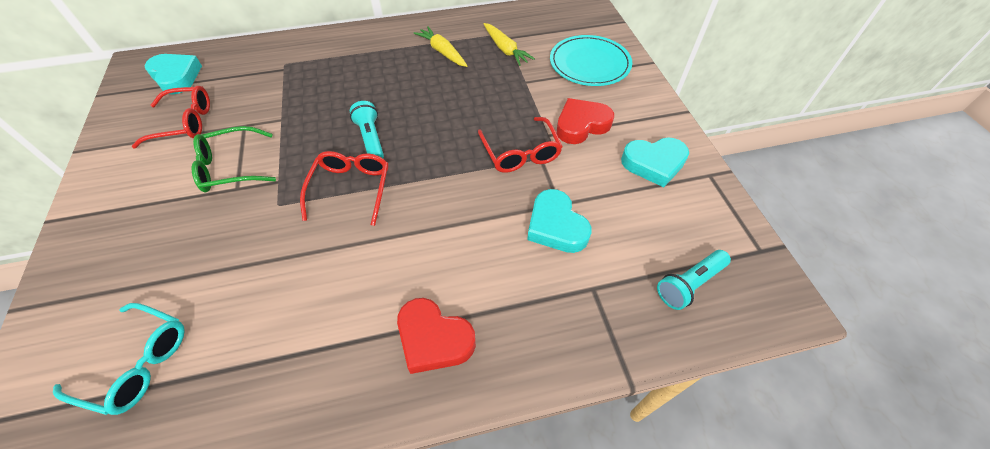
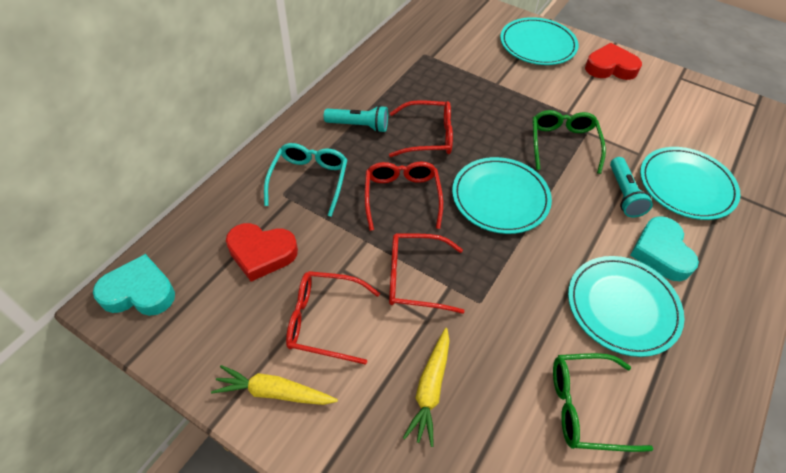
green glasses: 1 -> 2
red glasses: 3 -> 4
turquoise heart: 3 -> 2
turquoise plate: 1 -> 4

